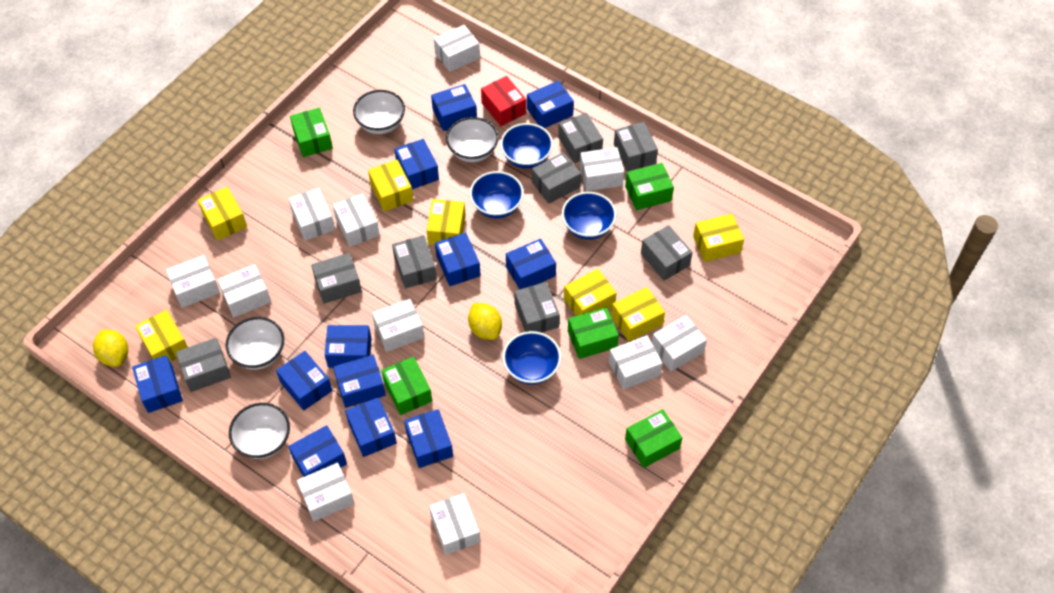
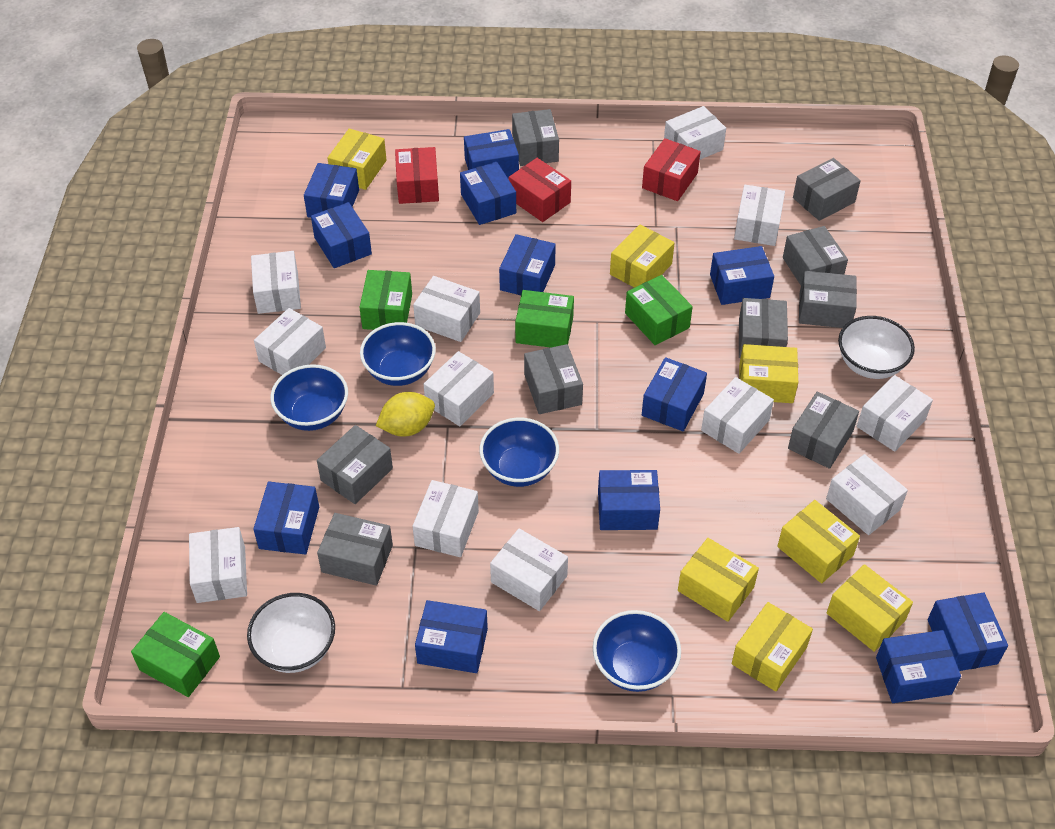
green box: 5 -> 4
grey box: 8 -> 9
red box: 1 -> 3
white bowl: 4 -> 2
white box: 11 -> 12
yellow lemon: 2 -> 1

